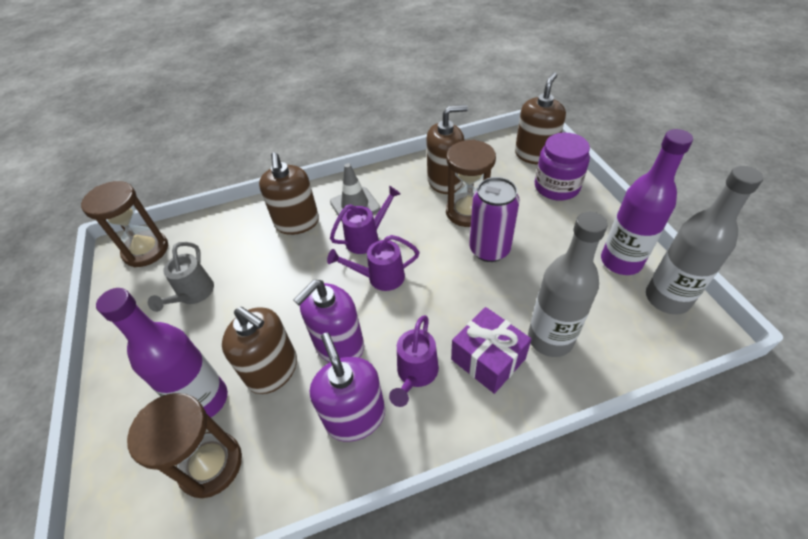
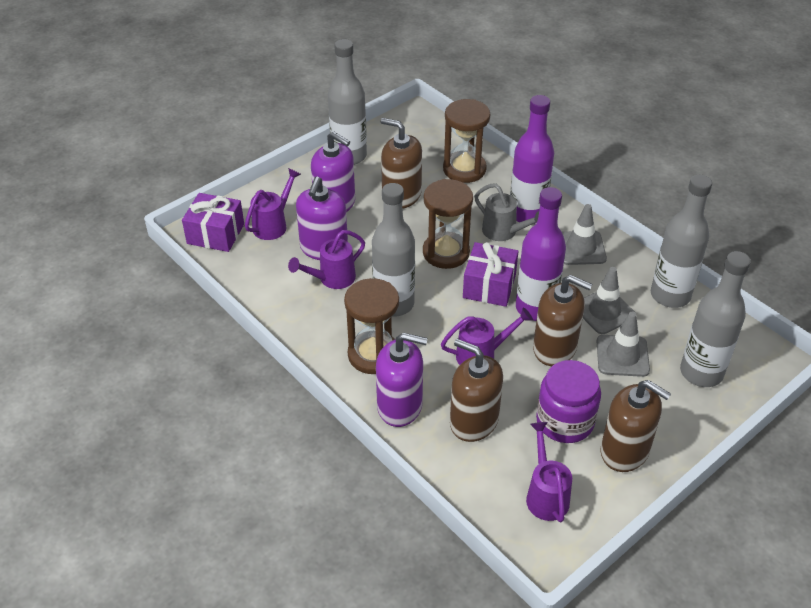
grey bottle: 2 -> 4
grey traffic cone: 1 -> 3
purple can: 1 -> 0
purple gift: 1 -> 2
purple soap dispenser: 2 -> 3
purple watering can: 3 -> 4

